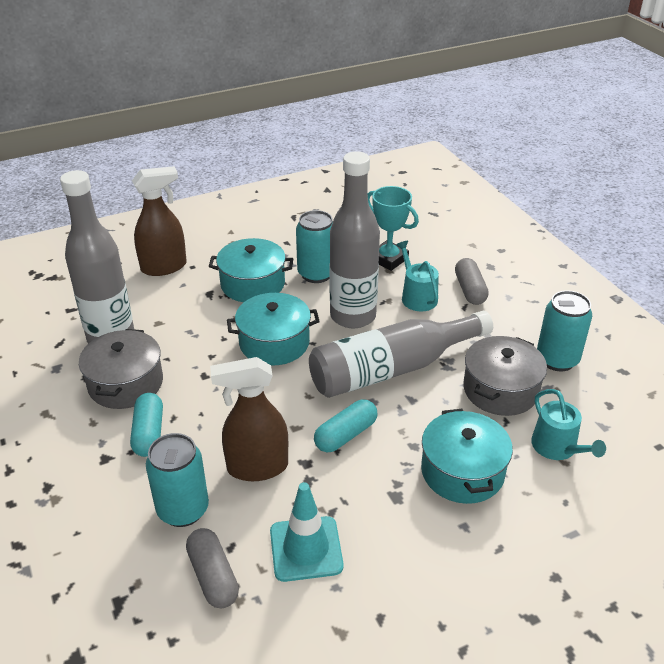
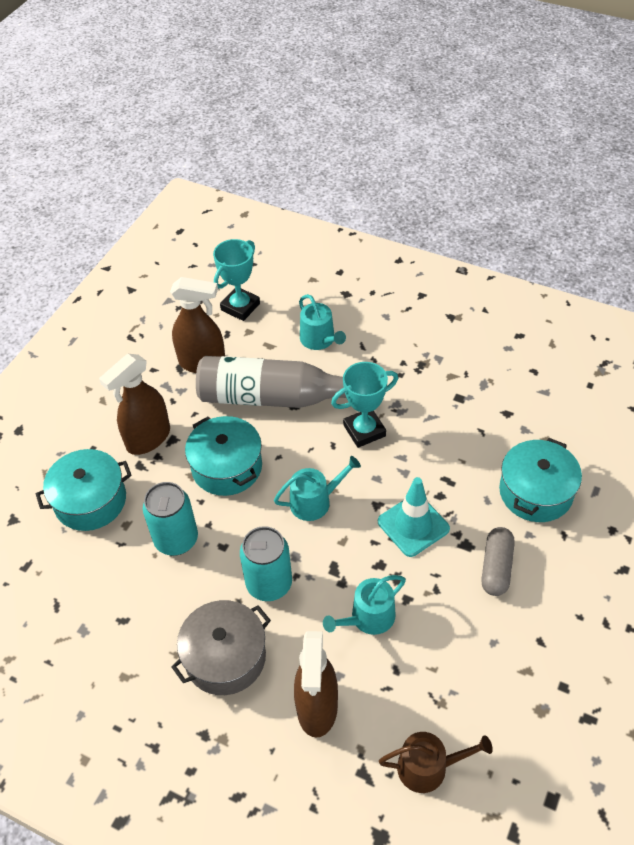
brown spray bottle: 2 -> 3
brown watering can: 0 -> 1
grey bottle: 3 -> 1
grey capsule: 2 -> 1
grey pot: 2 -> 1
turquoise can: 3 -> 2
turquoise capsule: 2 -> 0
turquoise trophy: 1 -> 2
turquoise watering can: 2 -> 3

